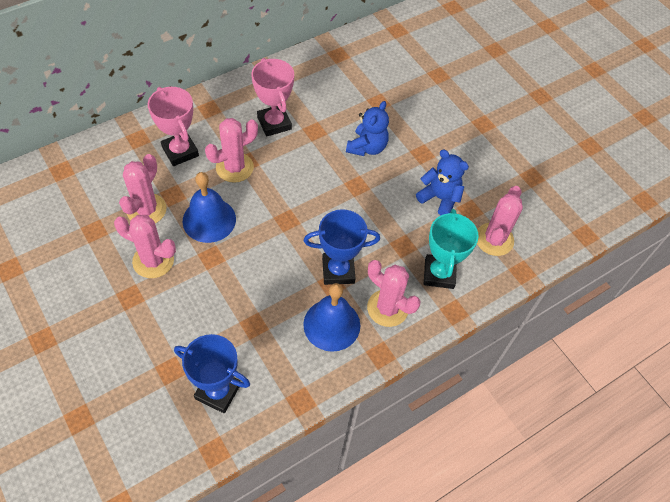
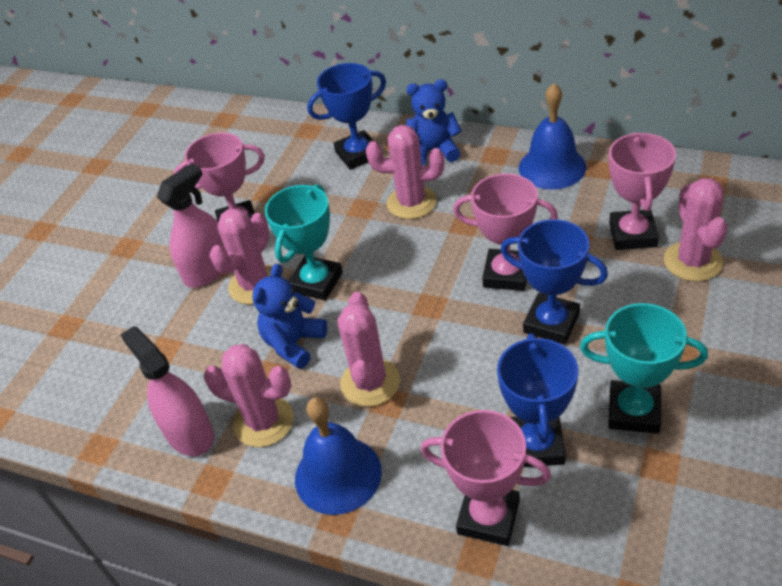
blue trophy: 2 -> 3
pink spray bottle: 0 -> 2
pink trophy: 2 -> 4
turquoise trophy: 1 -> 2

